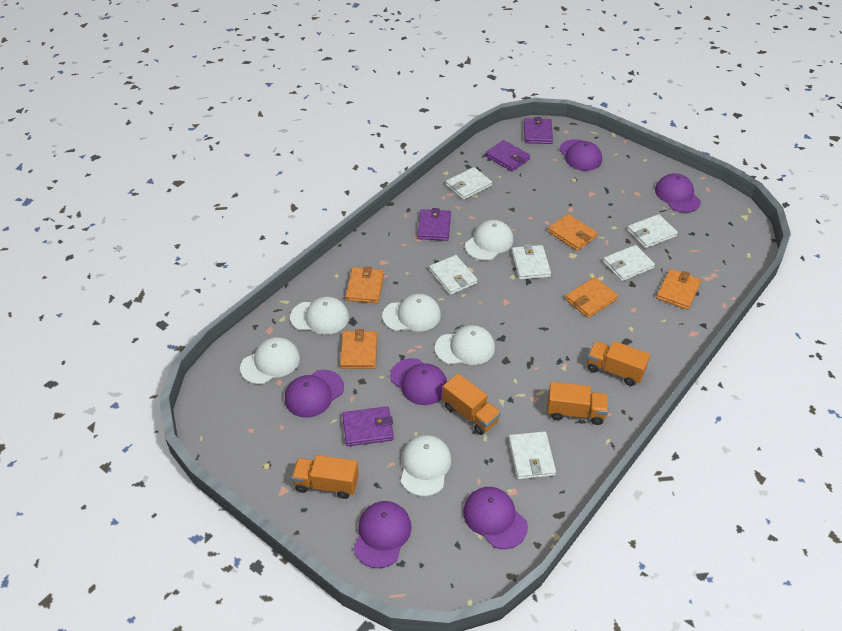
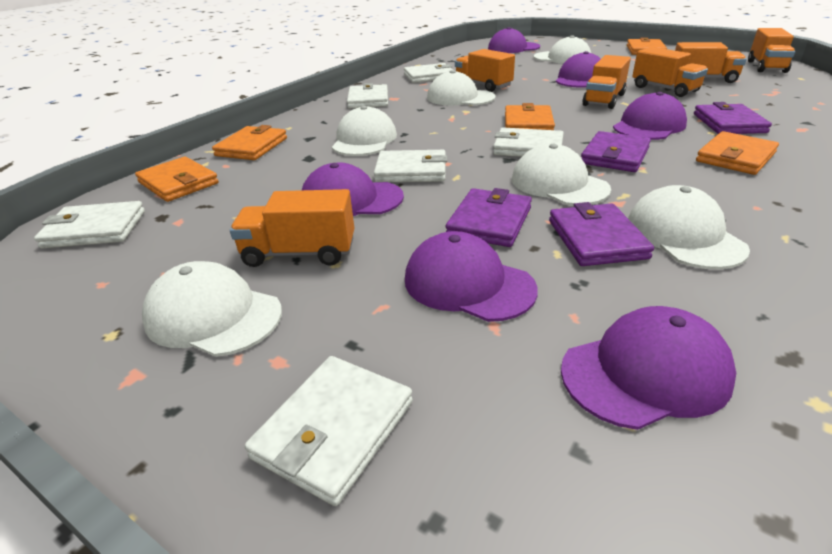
orange truck: 4 -> 6

